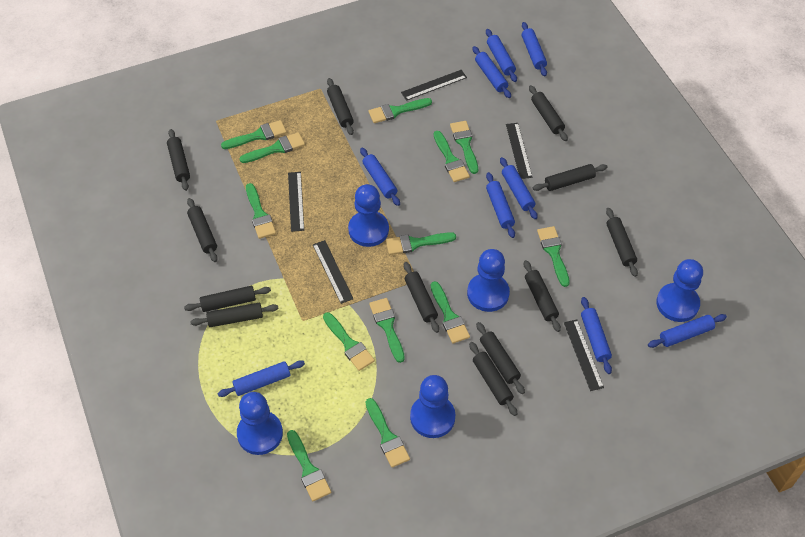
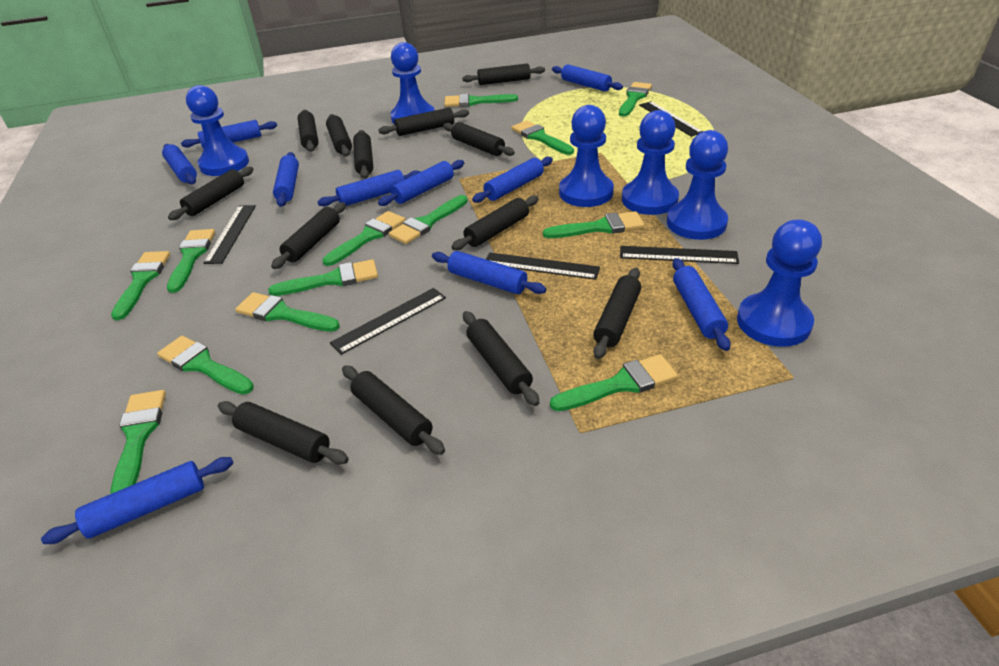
black rolling pin: 12 -> 13
blue pawn: 5 -> 6
blue rolling pin: 9 -> 10

